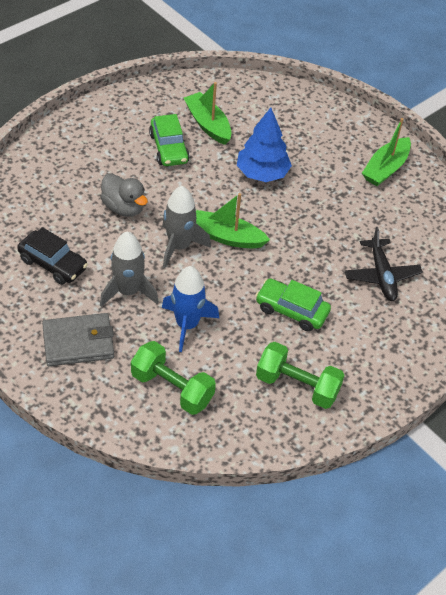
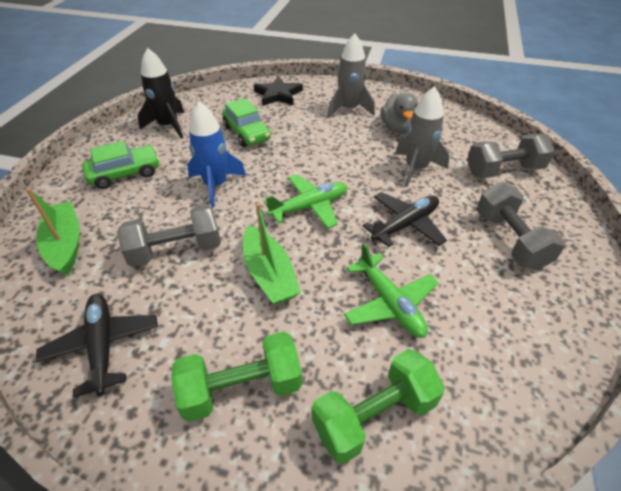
black car: 1 -> 0
black plane: 1 -> 2
black rocket: 0 -> 1
black star: 0 -> 1
blue tree: 1 -> 0
green boat: 3 -> 2
green plane: 0 -> 2
grey dumbbell: 0 -> 3
grey wallet: 1 -> 0

